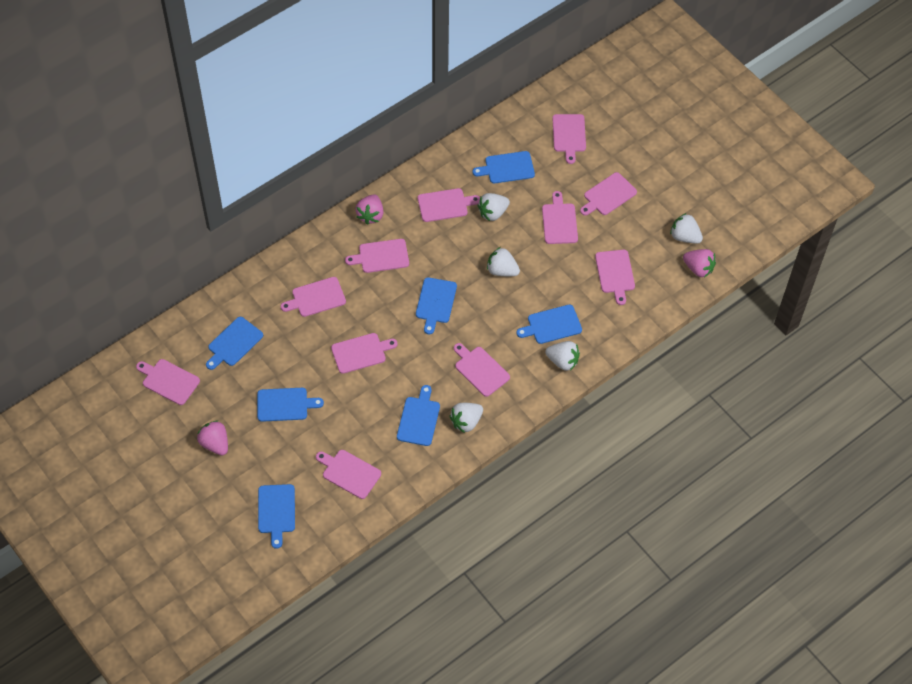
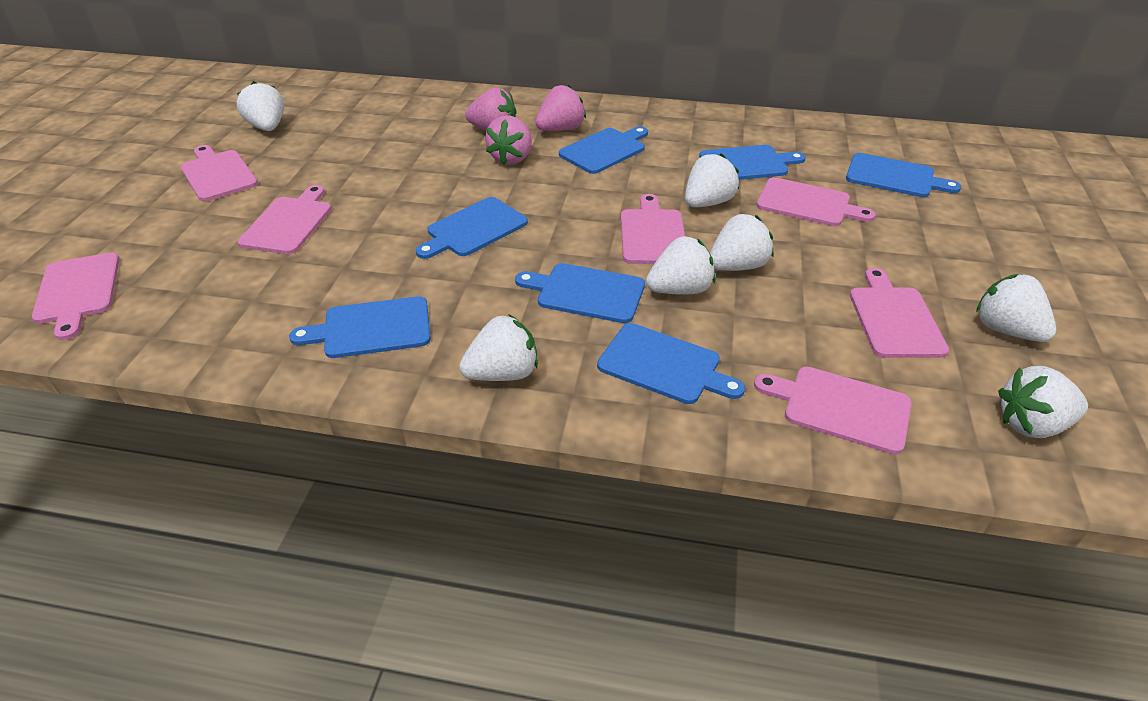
pink cutting board: 11 -> 7
white strawberry: 5 -> 7

